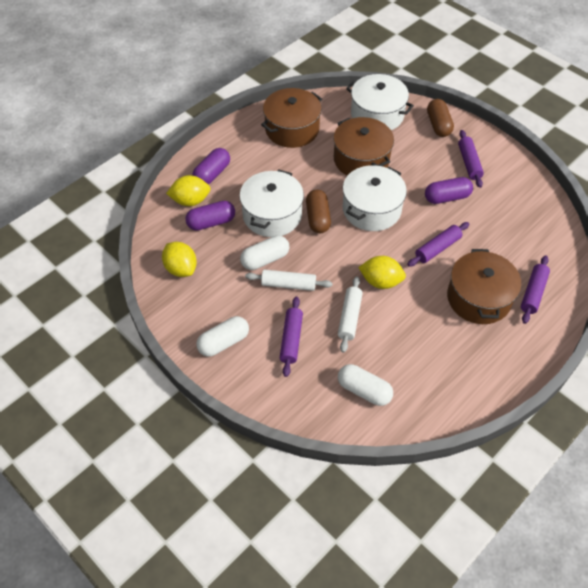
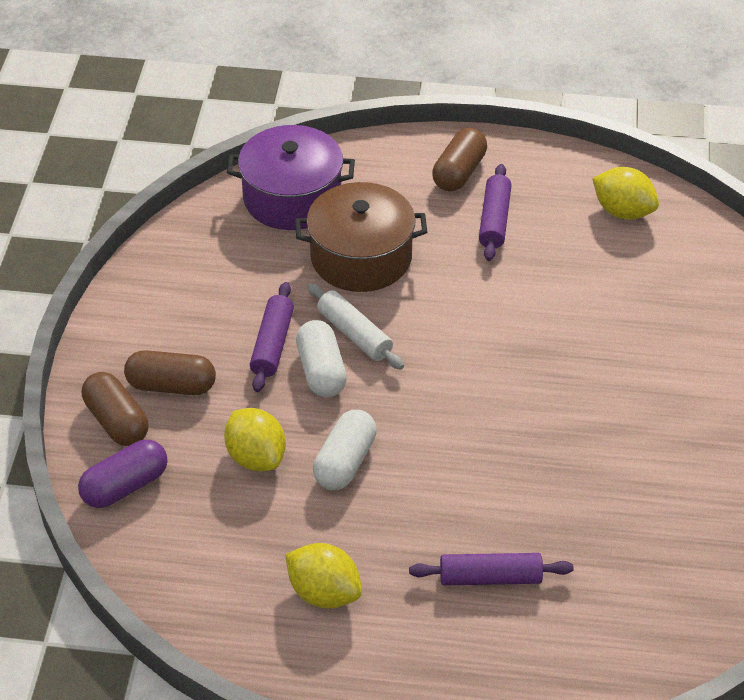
brown capsule: 2 -> 3
brown pot: 3 -> 1
purple capsule: 3 -> 1
purple pot: 0 -> 1
purple rolling pin: 4 -> 3
white capsule: 3 -> 2
white pot: 3 -> 0
white rolling pin: 2 -> 1

